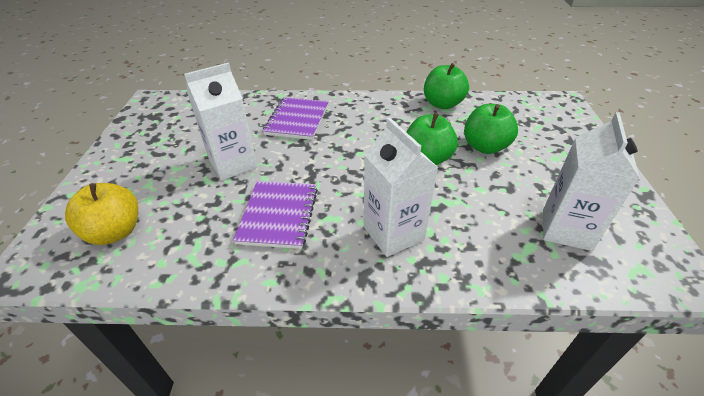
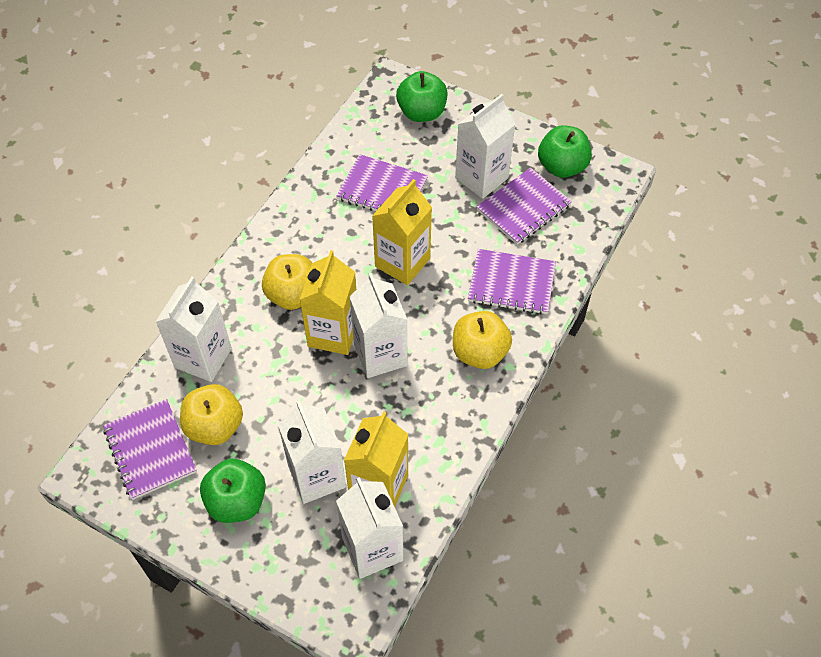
purple notebook: 2 -> 4
white carton: 3 -> 5
yellow apple: 1 -> 3
yellow carton: 0 -> 3

